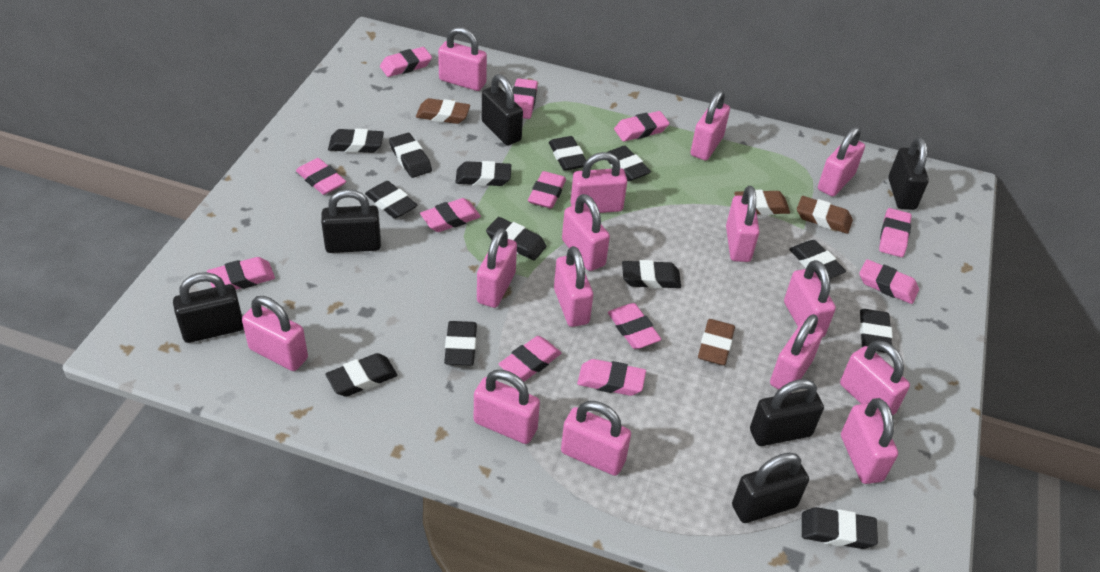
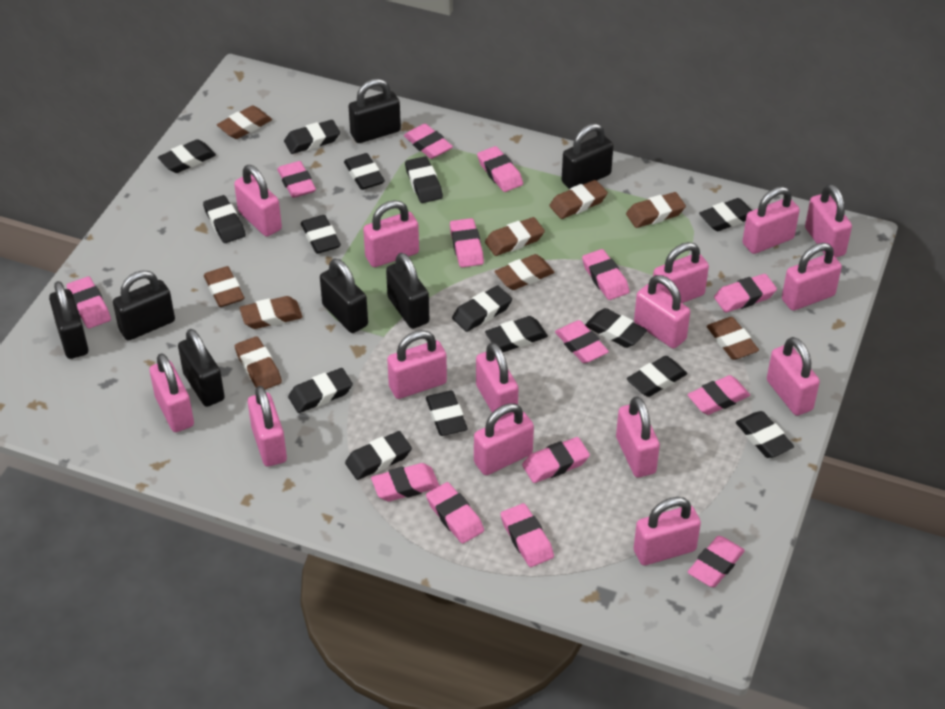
black eraser: 13 -> 15
black padlock: 6 -> 7
brown eraser: 4 -> 9
pink eraser: 12 -> 14

